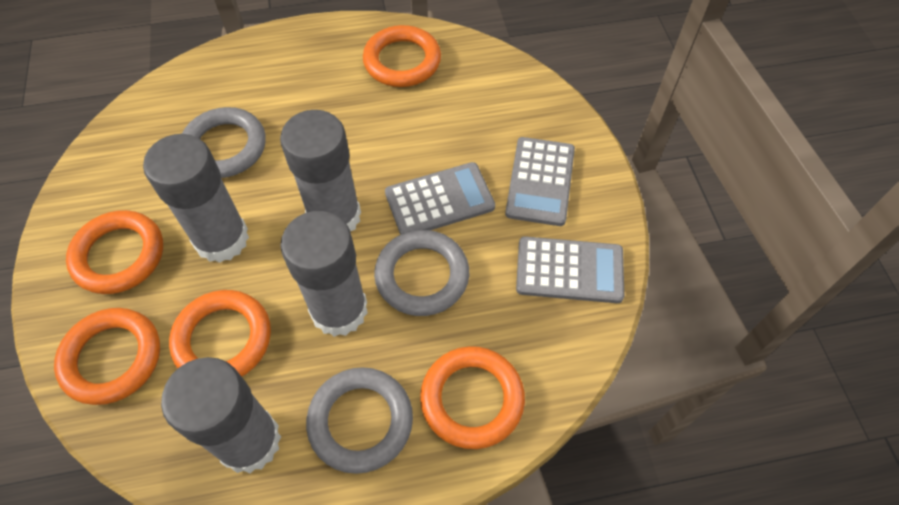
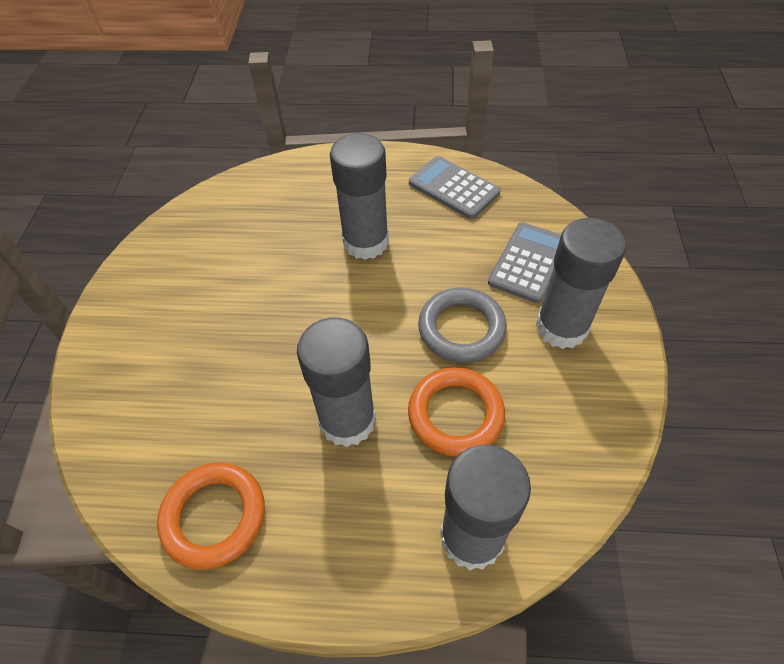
grey calculator: 3 -> 2
grey ring: 3 -> 1
orange ring: 5 -> 2

